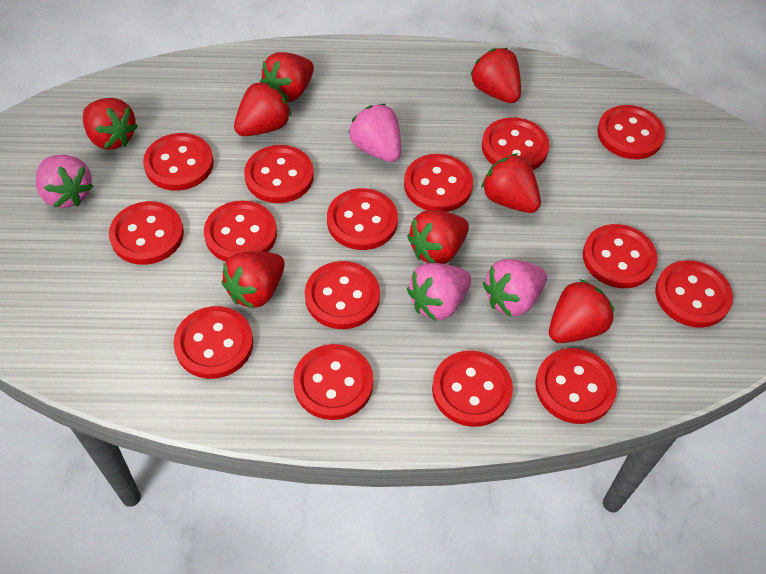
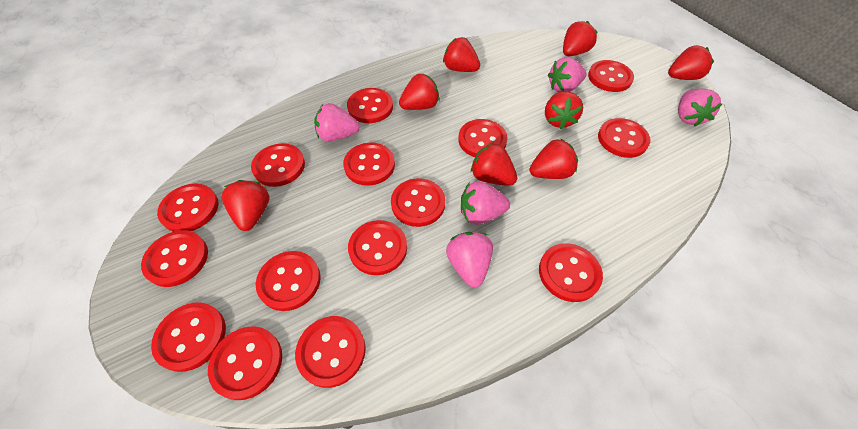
pink strawberry: 4 -> 5

